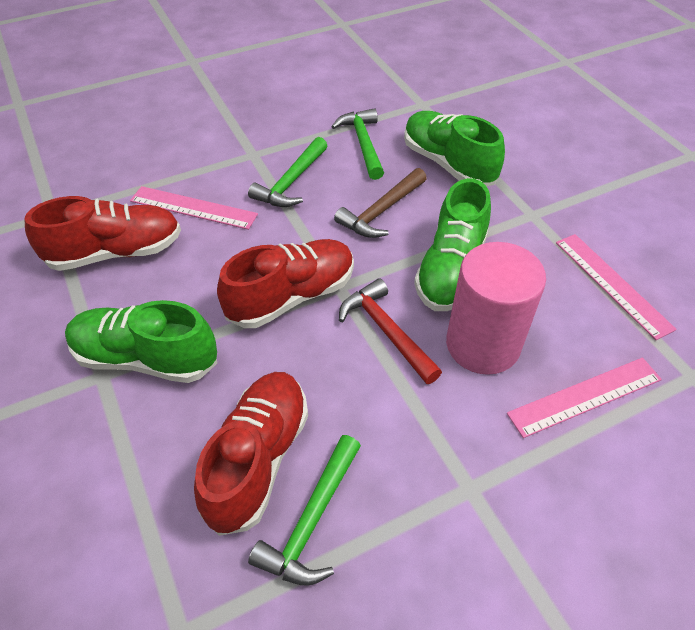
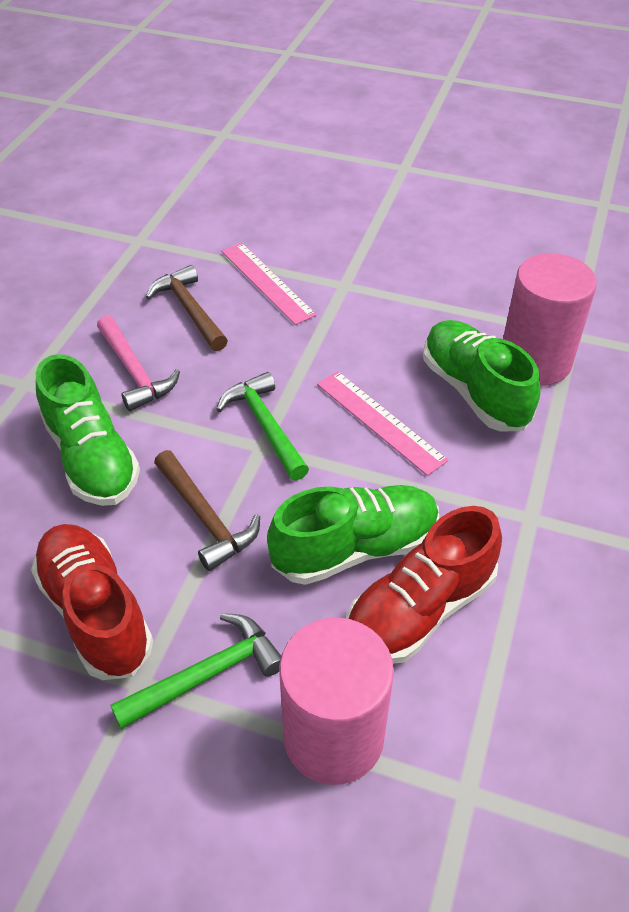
brown hammer: 1 -> 2
green hammer: 3 -> 2
pink cylinder: 1 -> 2
pink hammer: 0 -> 1
pink ruler: 3 -> 2
red hammer: 1 -> 0
red shoe: 3 -> 2

